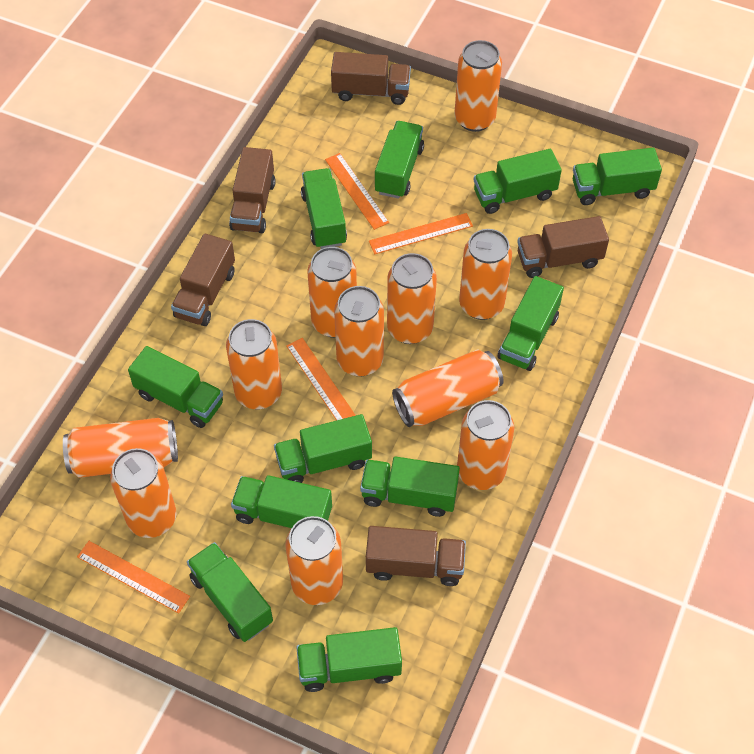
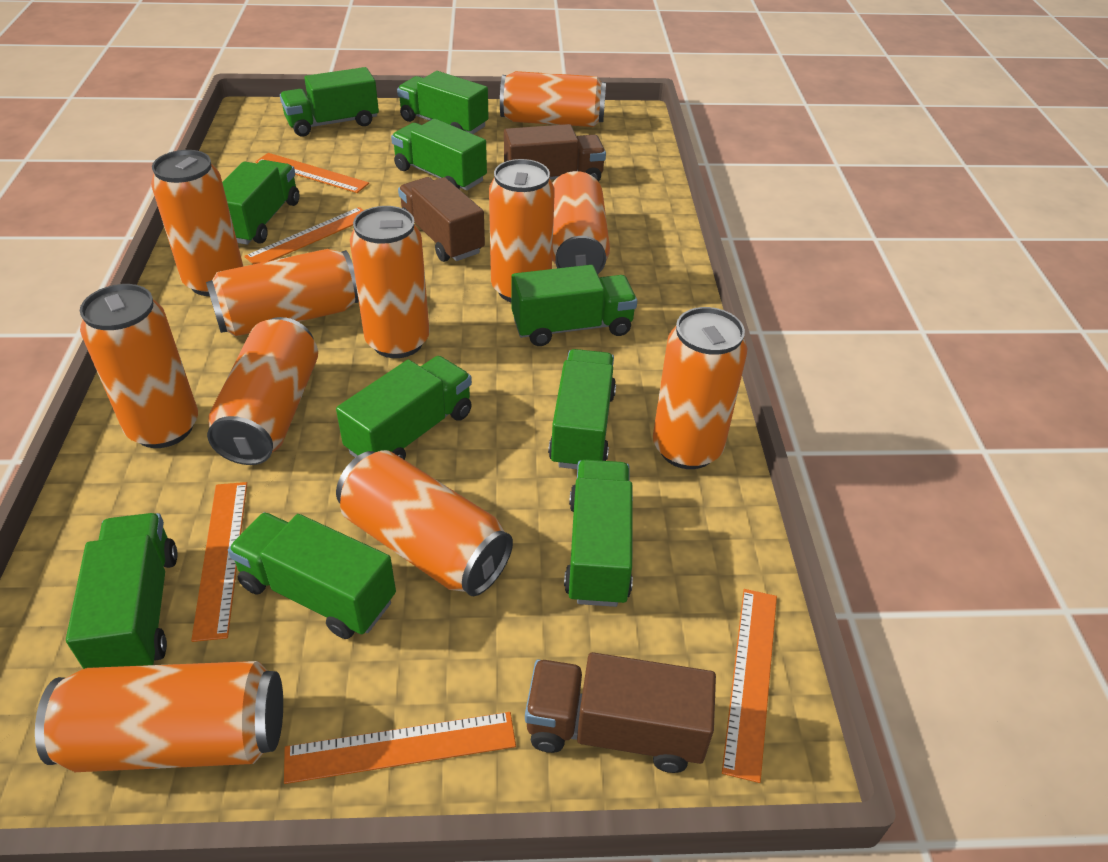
brown truck: 5 -> 3
green truck: 11 -> 10
orange ruler: 4 -> 5

